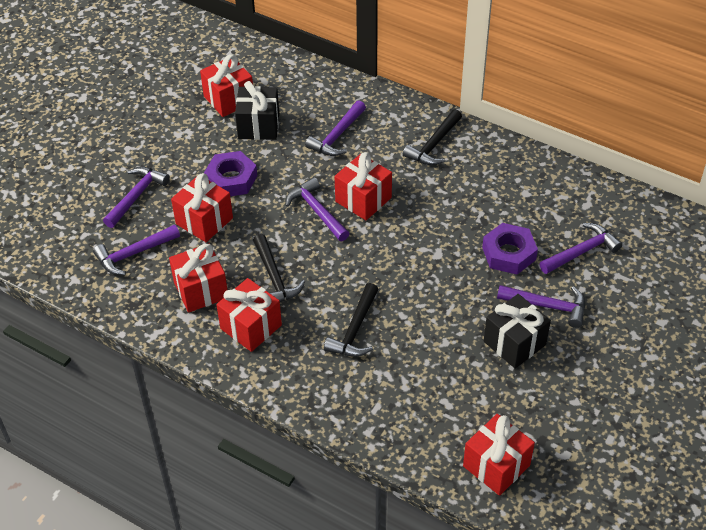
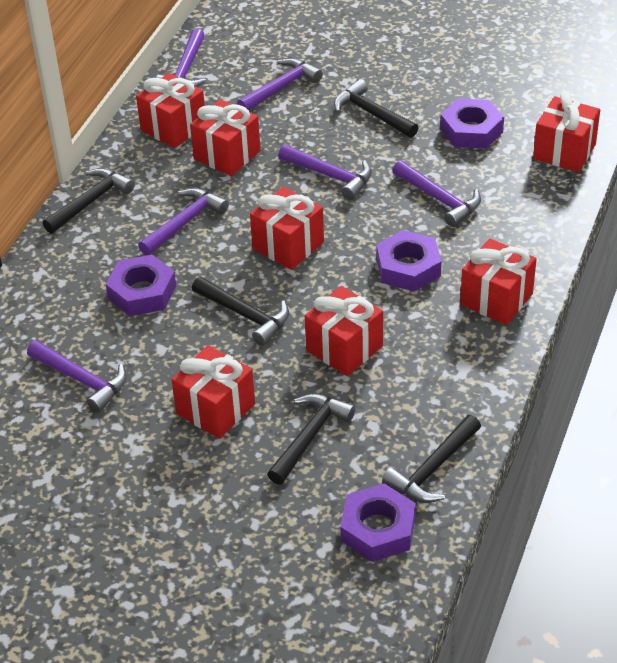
black gift: 2 -> 0
black hammer: 3 -> 5
purple nut: 2 -> 4
red gift: 6 -> 7

